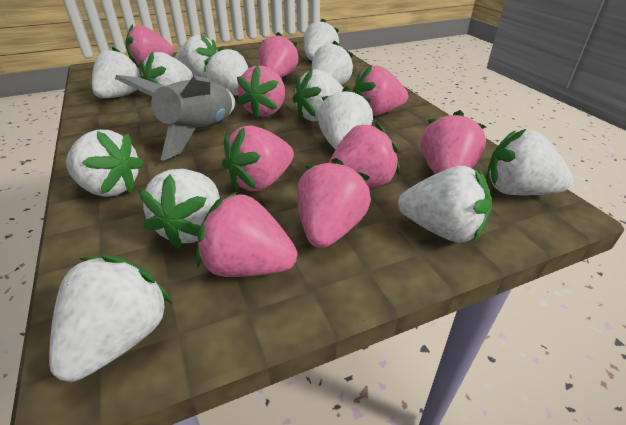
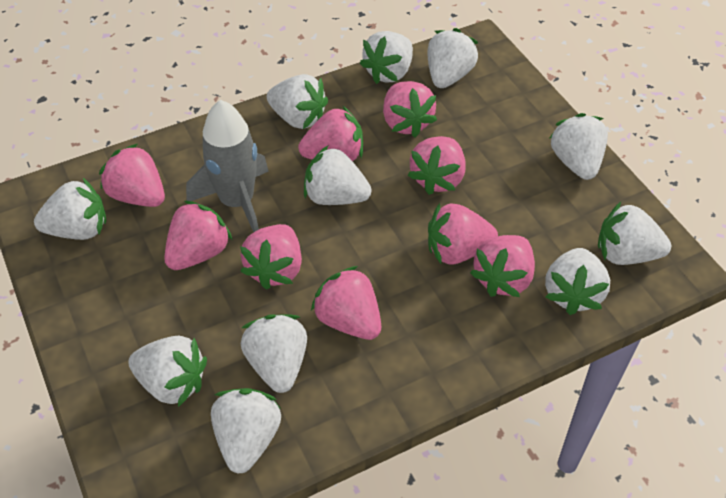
white strawberry: 13 -> 11

